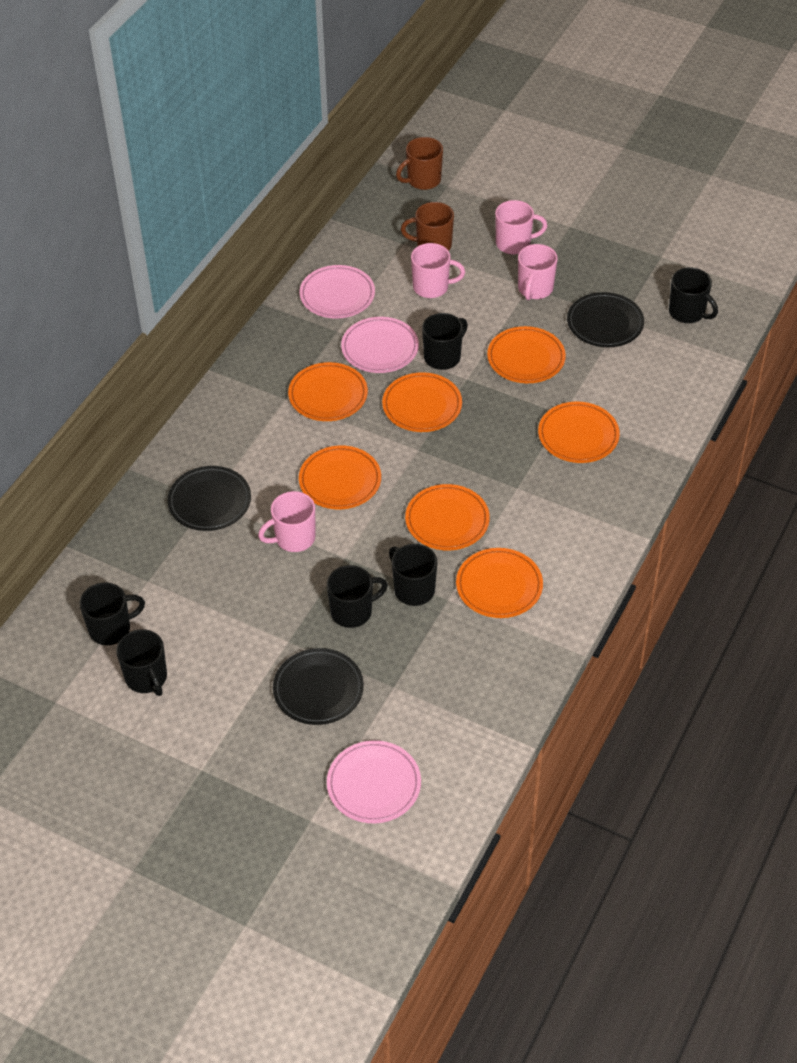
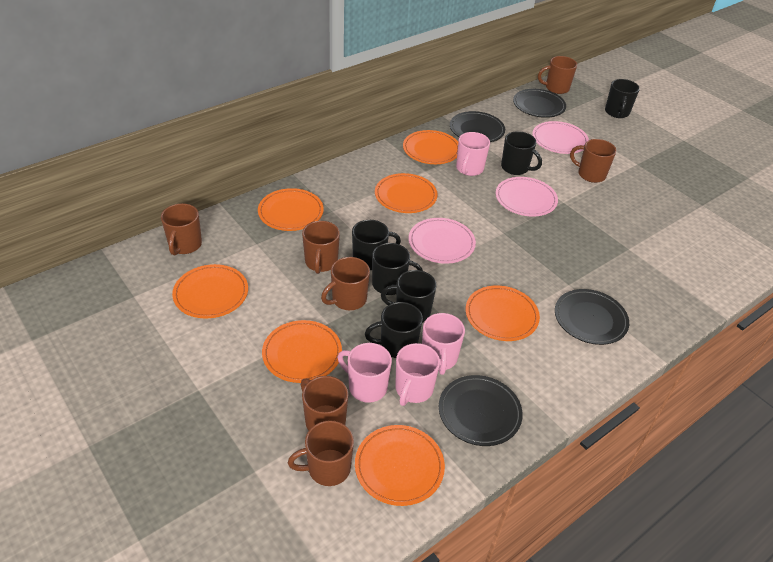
black plate: 3 -> 4
brown mug: 2 -> 7

